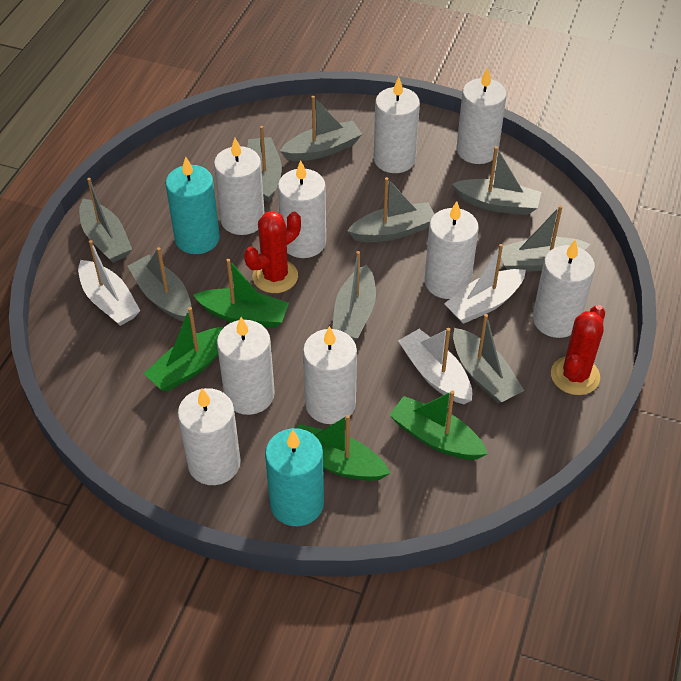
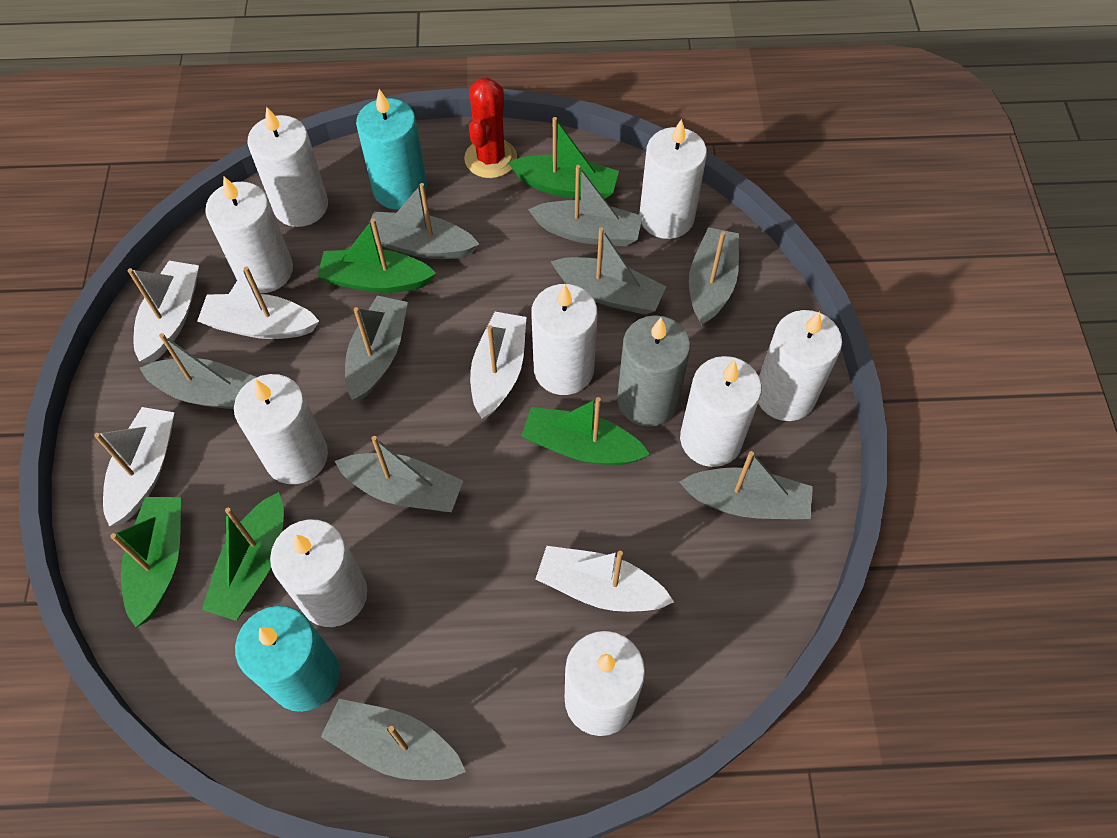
green boat: 4 -> 5
grey candle: 0 -> 1
red cactus: 2 -> 1
white boat: 3 -> 5

